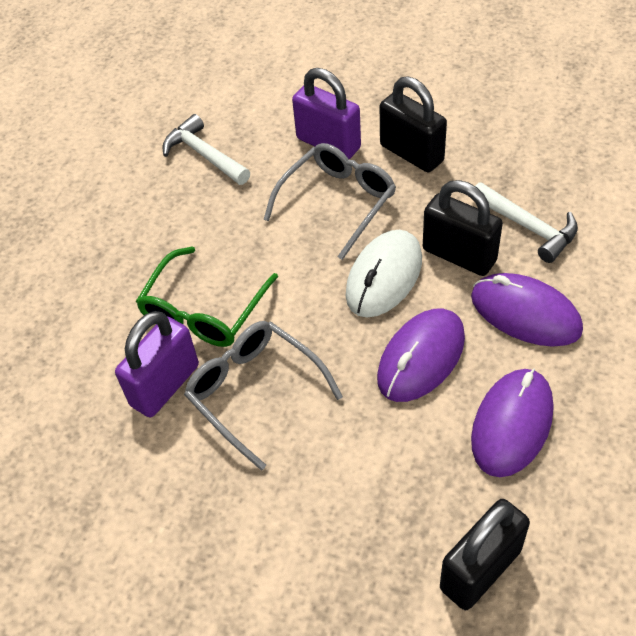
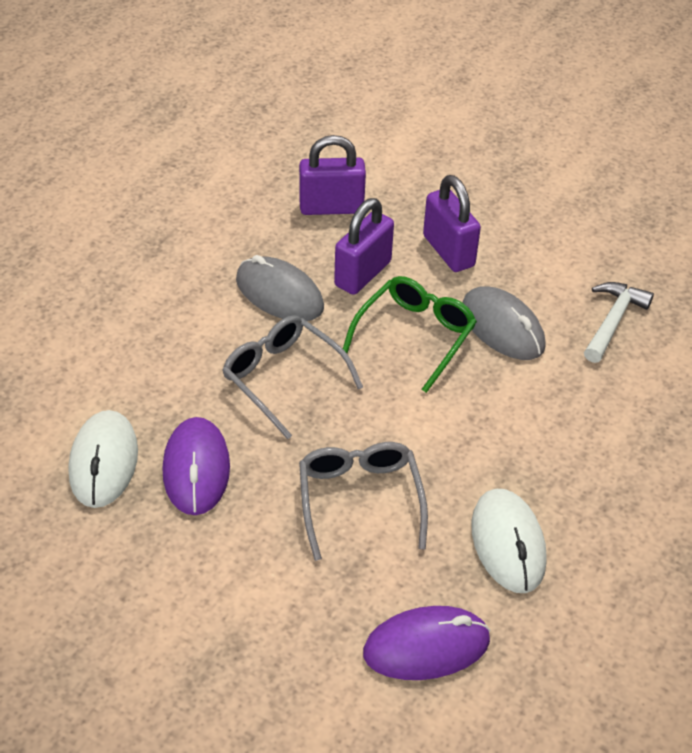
black padlock: 3 -> 0
grey mouse: 0 -> 2
purple mouse: 3 -> 2
purple padlock: 2 -> 3
white hammer: 2 -> 1
white mouse: 1 -> 2

